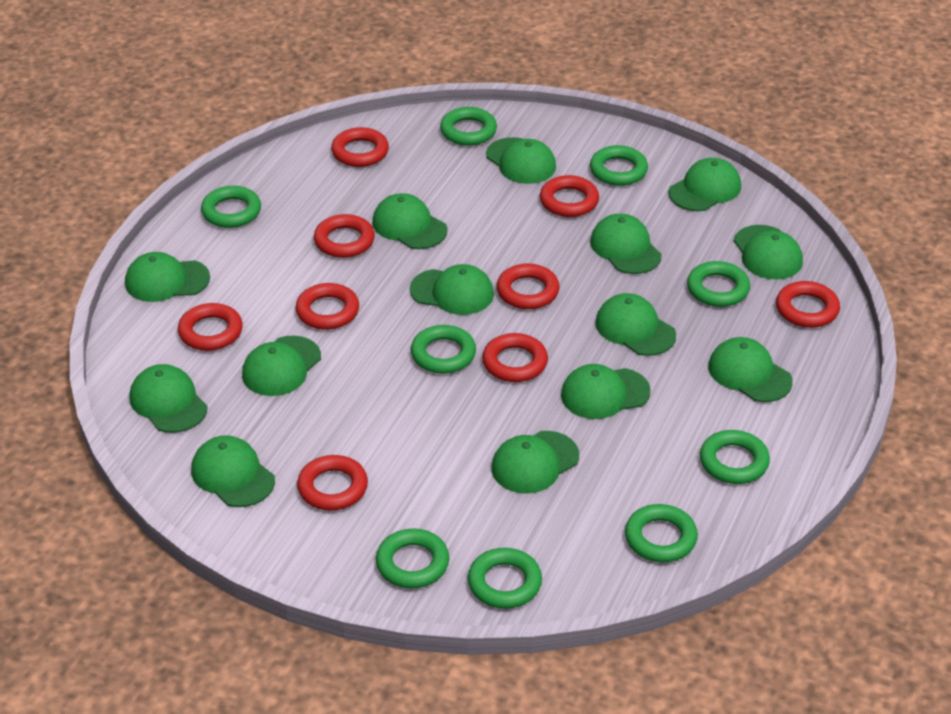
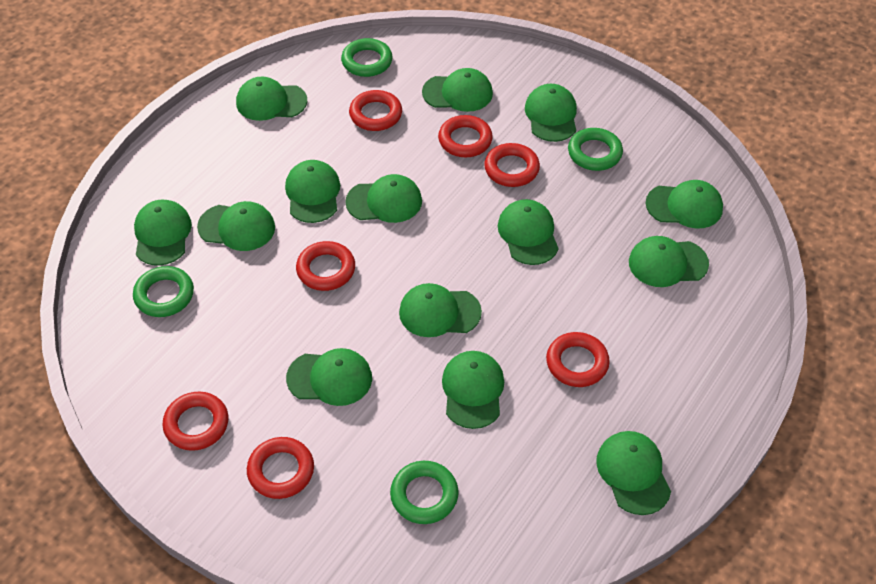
green ring: 9 -> 4
red ring: 9 -> 7

